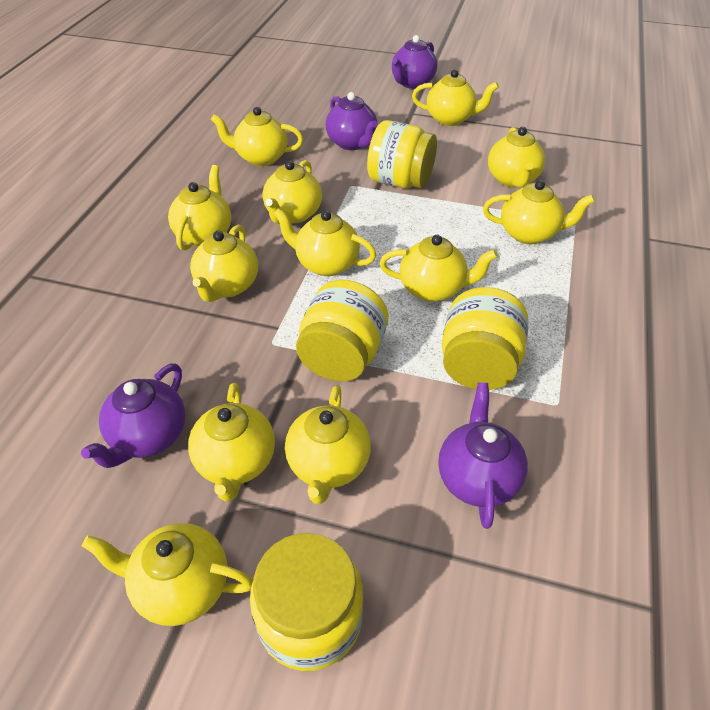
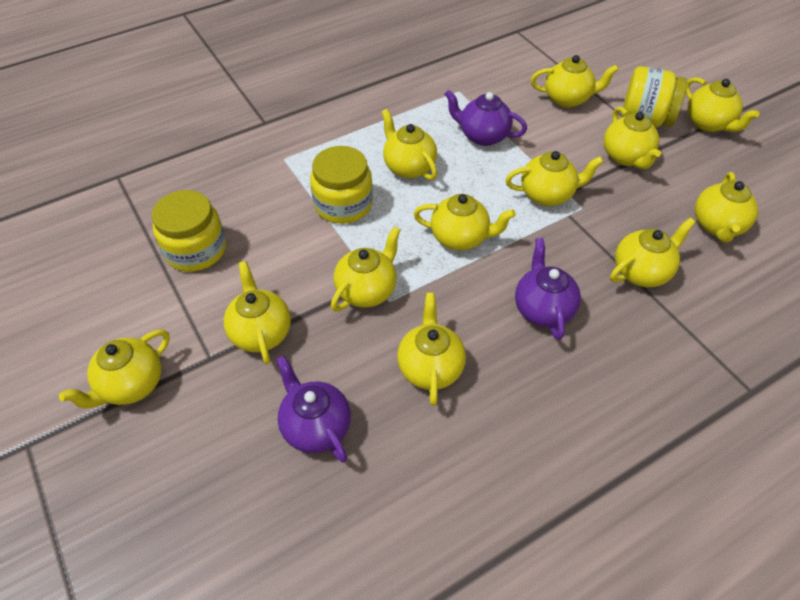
purple teapot: 4 -> 3
yellow jar: 4 -> 3

